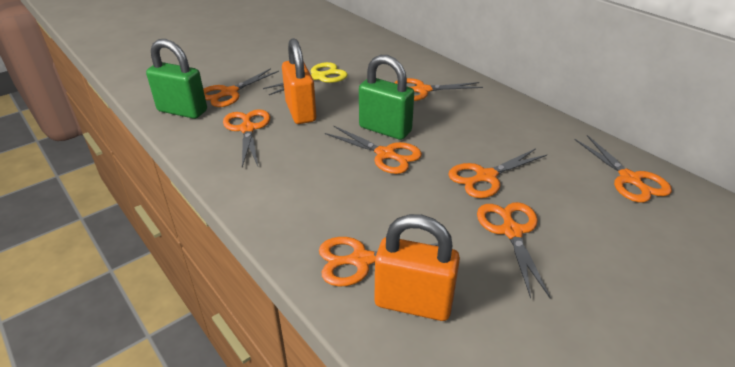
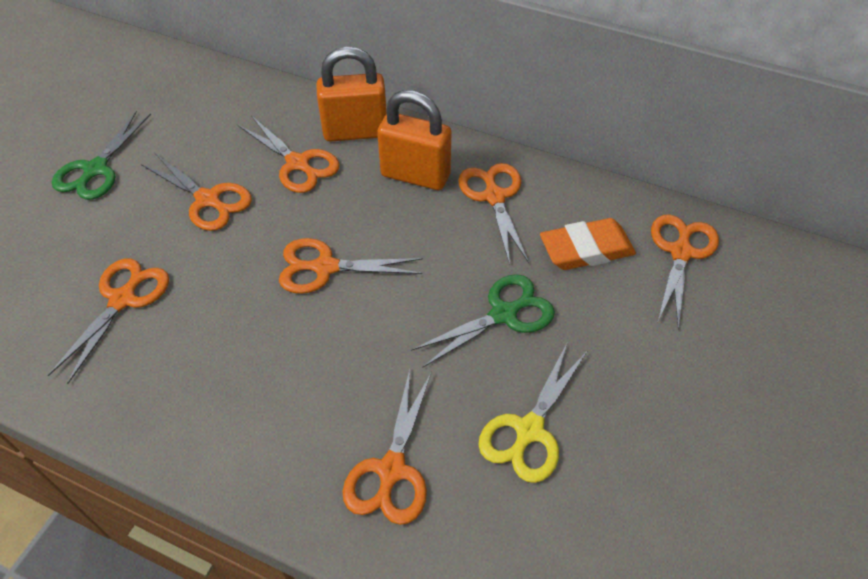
green padlock: 2 -> 0
green scissors: 0 -> 2
orange eraser: 0 -> 1
orange scissors: 8 -> 7

